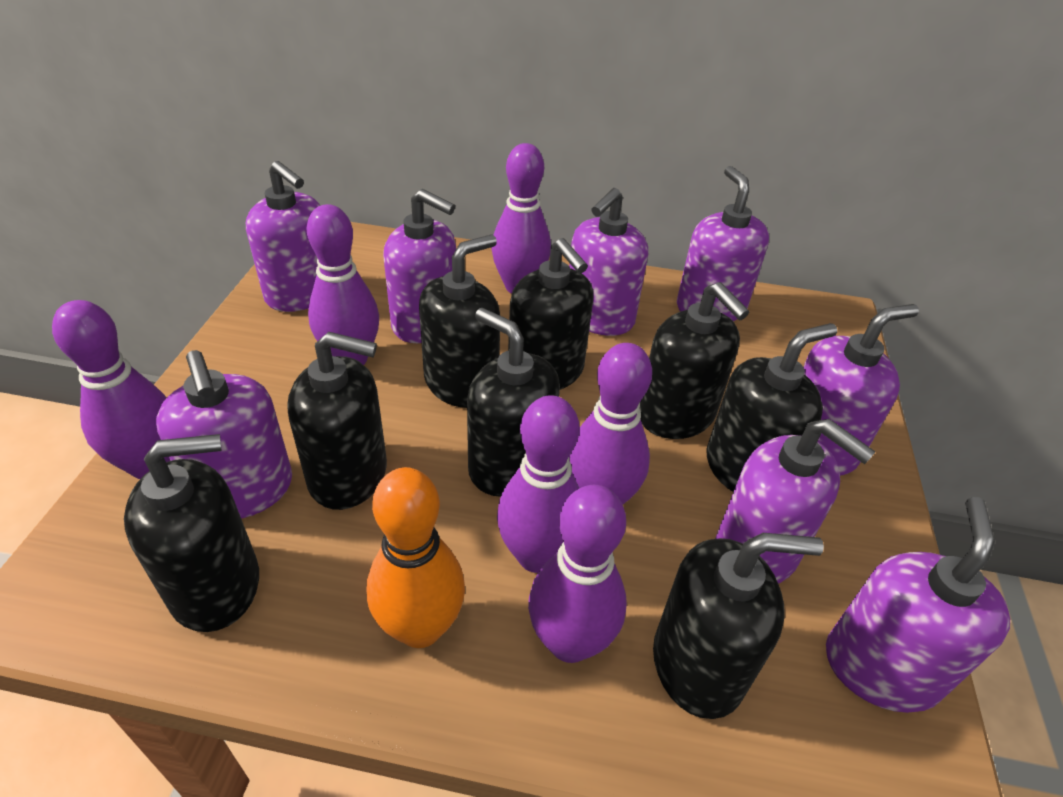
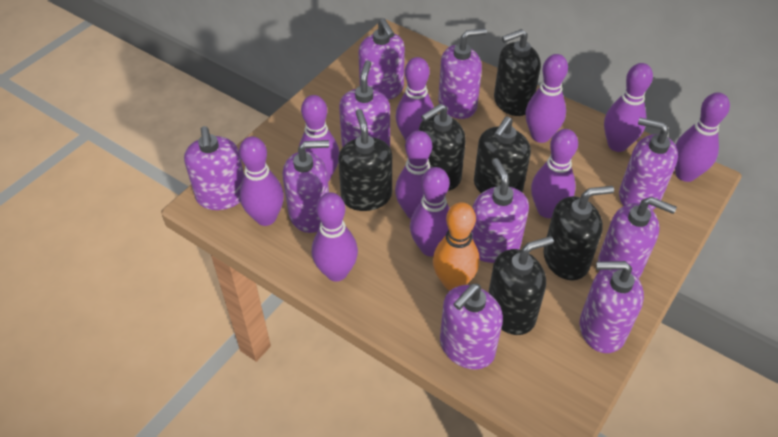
black soap dispenser: 8 -> 6
purple bowling pin: 6 -> 10
purple soap dispenser: 8 -> 10

